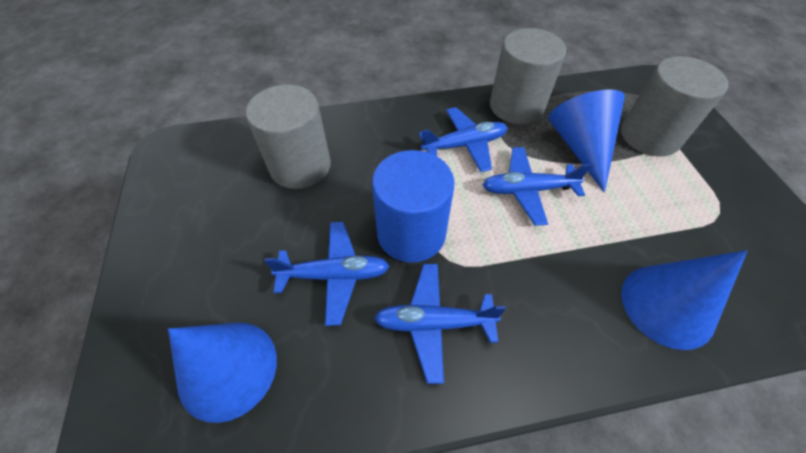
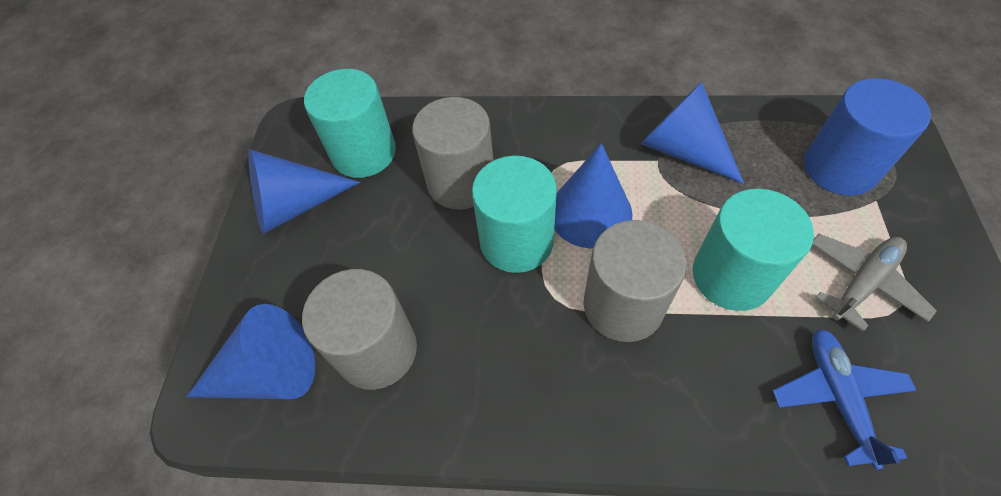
blue cone: 3 -> 4
blue plane: 4 -> 1
grey plane: 0 -> 1
turquoise cylinder: 0 -> 3

